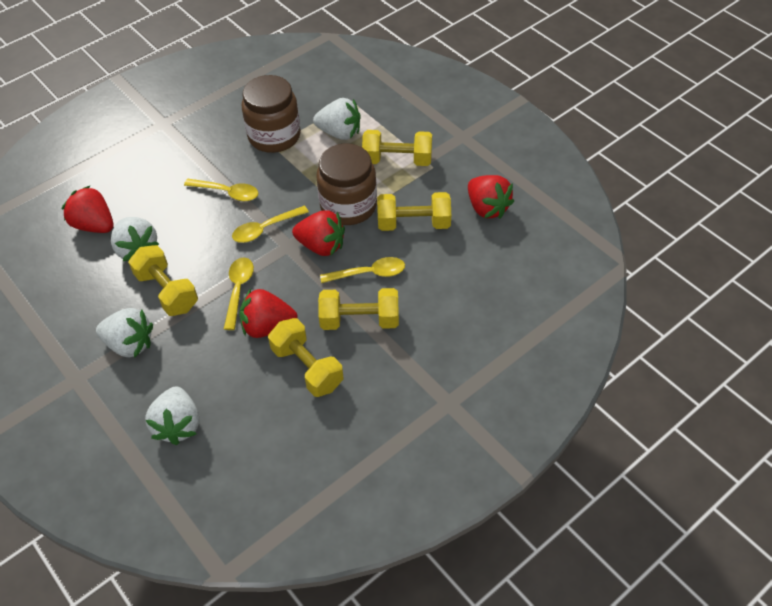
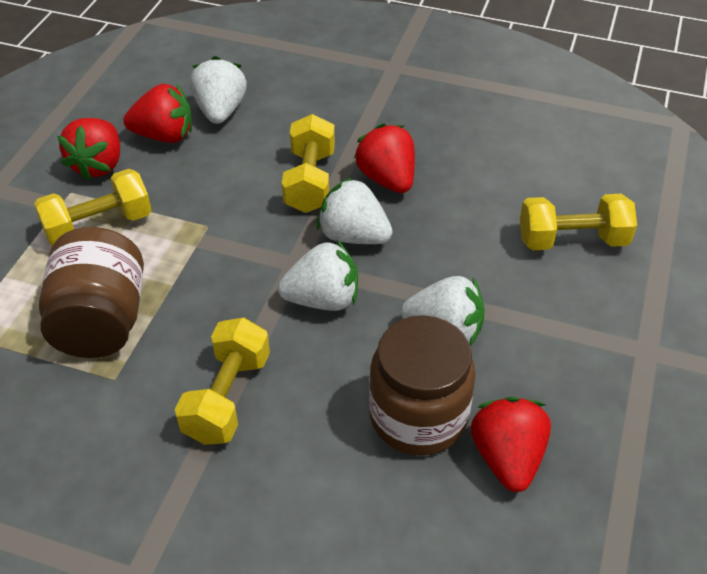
yellow dumbbell: 5 -> 4
yellow spoon: 4 -> 0

